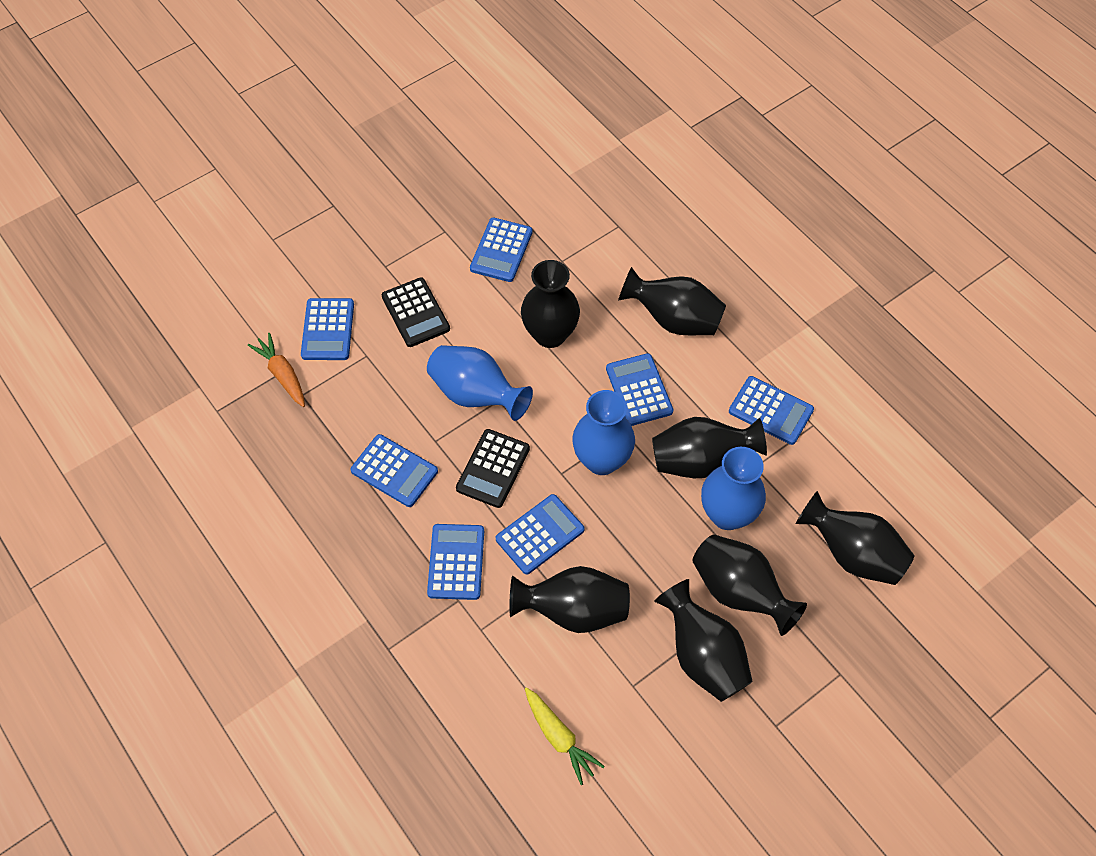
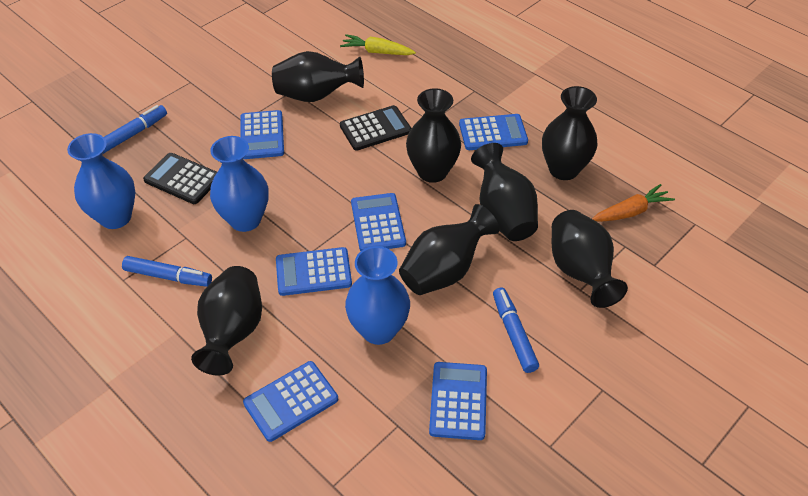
blue calculator: 7 -> 6
blue marker: 0 -> 3

